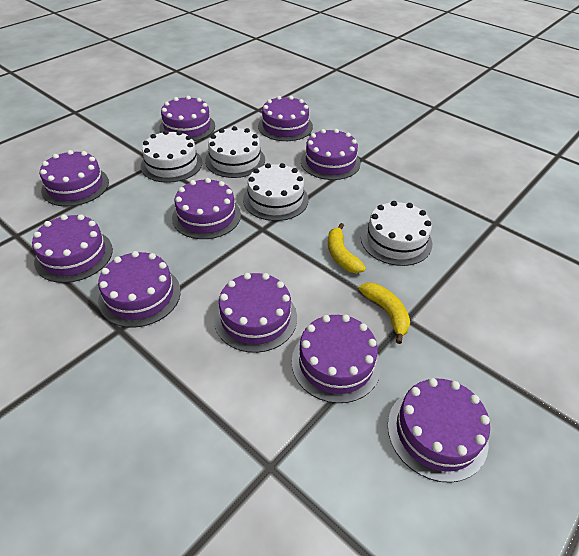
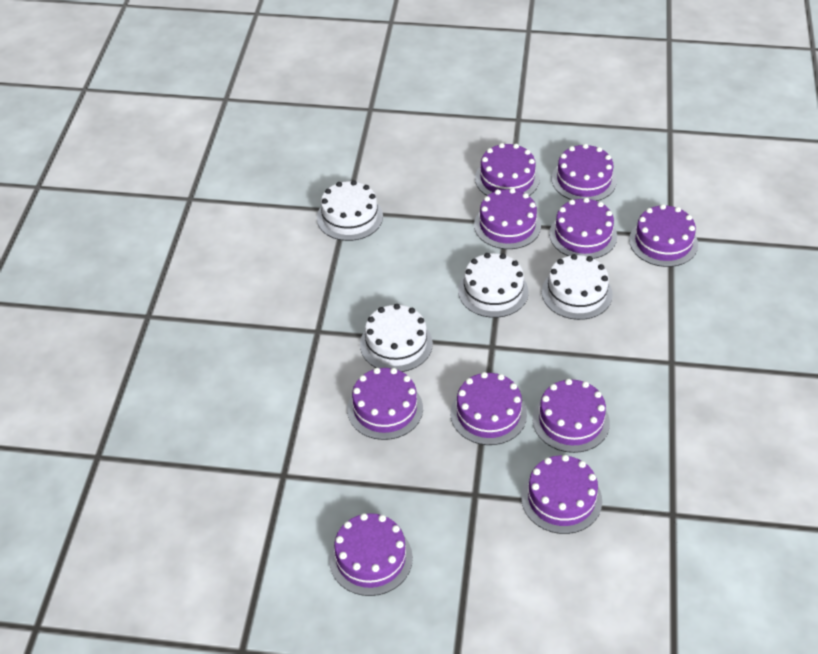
yellow banana: 2 -> 0

